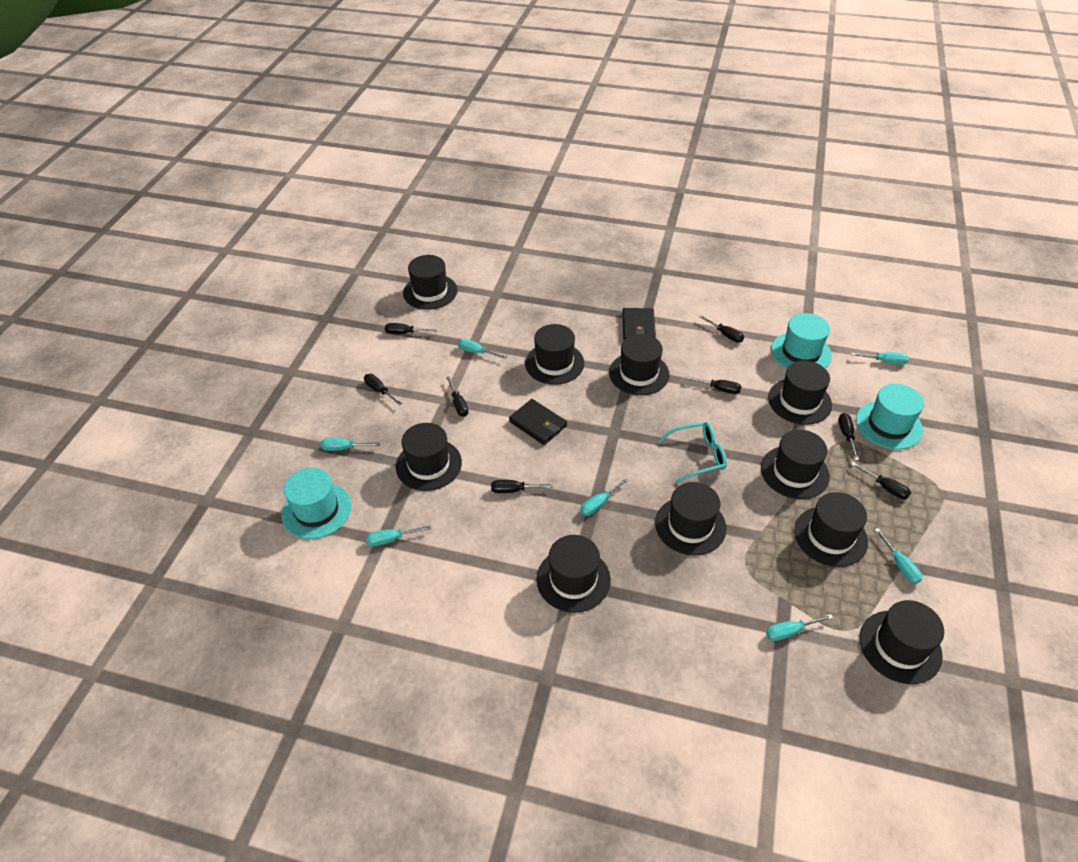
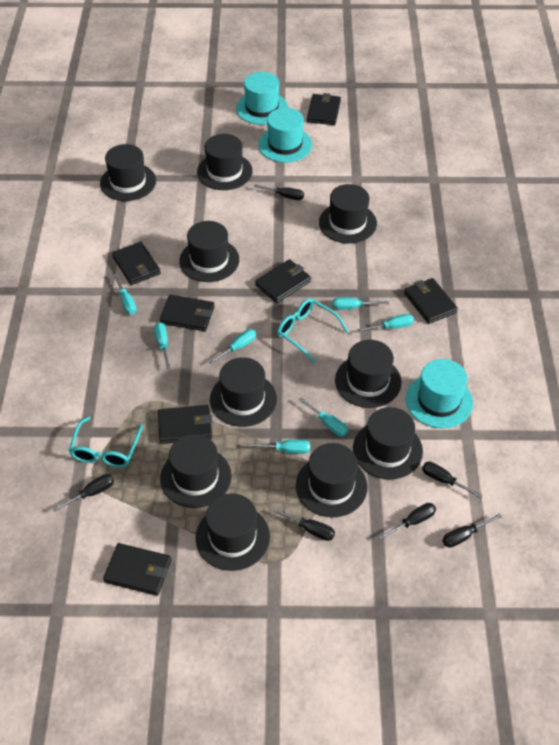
black screwdriver: 8 -> 6
black wallet: 2 -> 7
turquoise glasses: 1 -> 2

